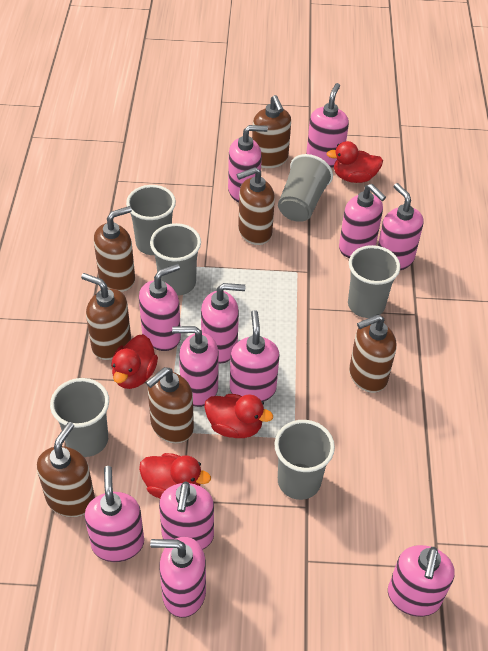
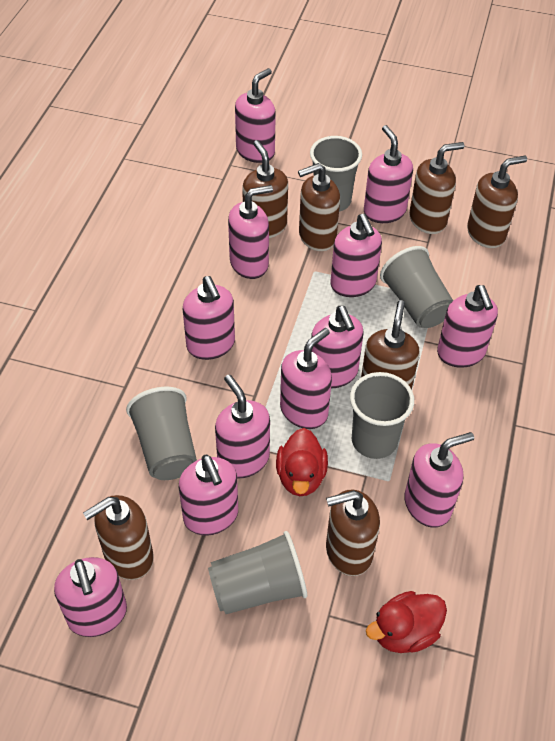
grey cup: 6 -> 5
red duck: 4 -> 2

